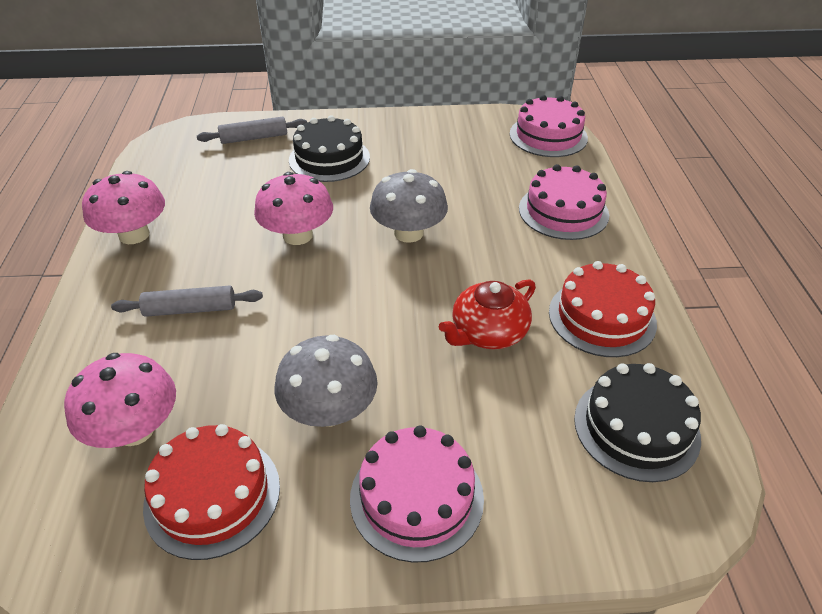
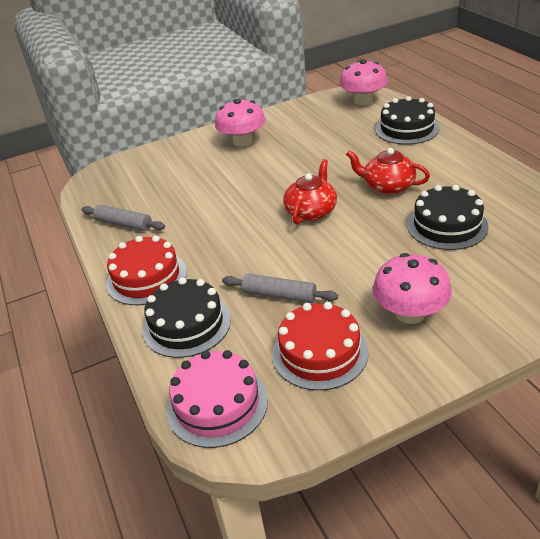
black cake: 2 -> 3
grey mushroom: 2 -> 0
pink cake: 3 -> 1
red teapot: 1 -> 2

